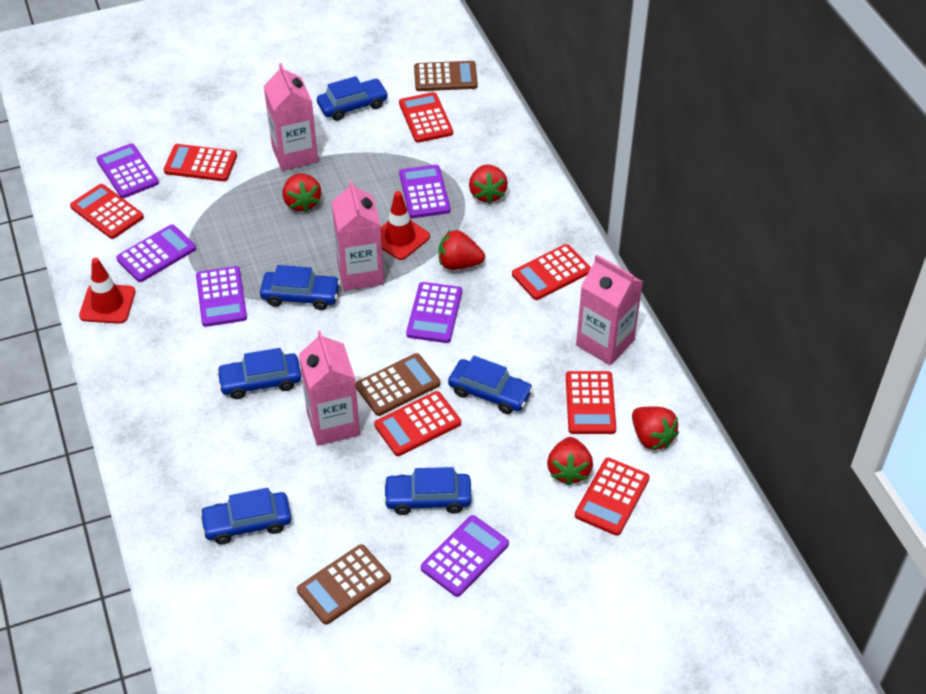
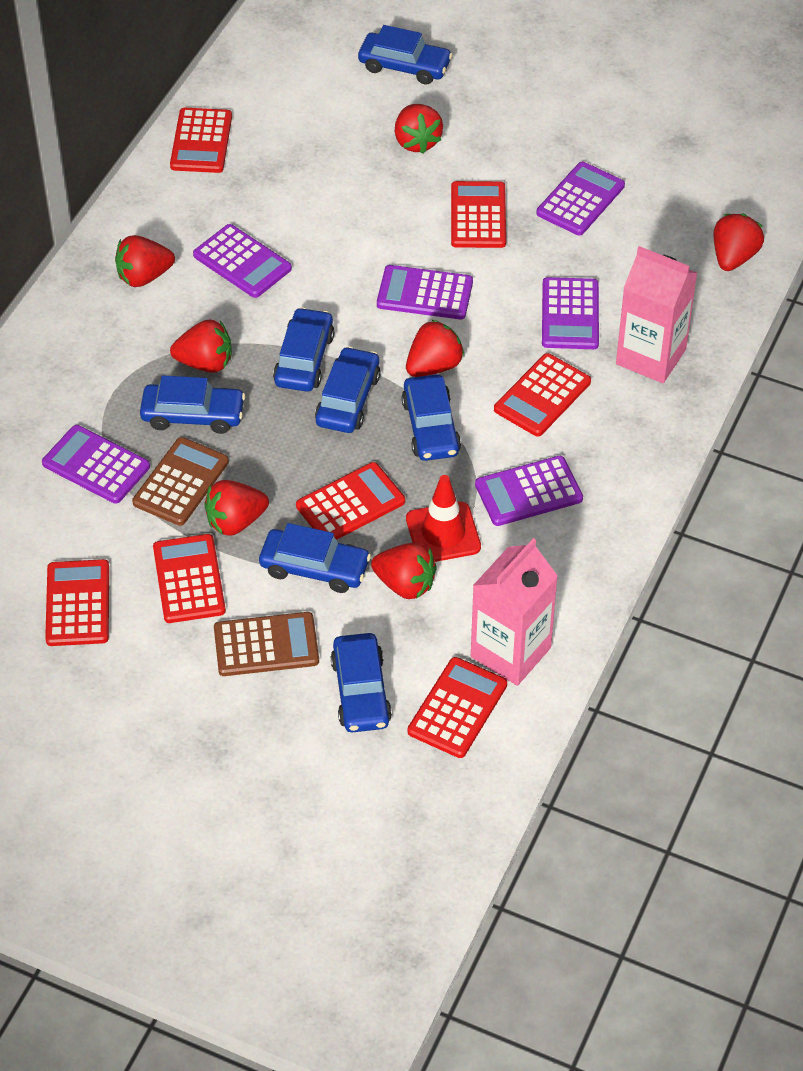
blue car: 6 -> 7
brown calculator: 3 -> 2
pink carton: 4 -> 2
red strawberry: 5 -> 7
red traffic cone: 2 -> 1

